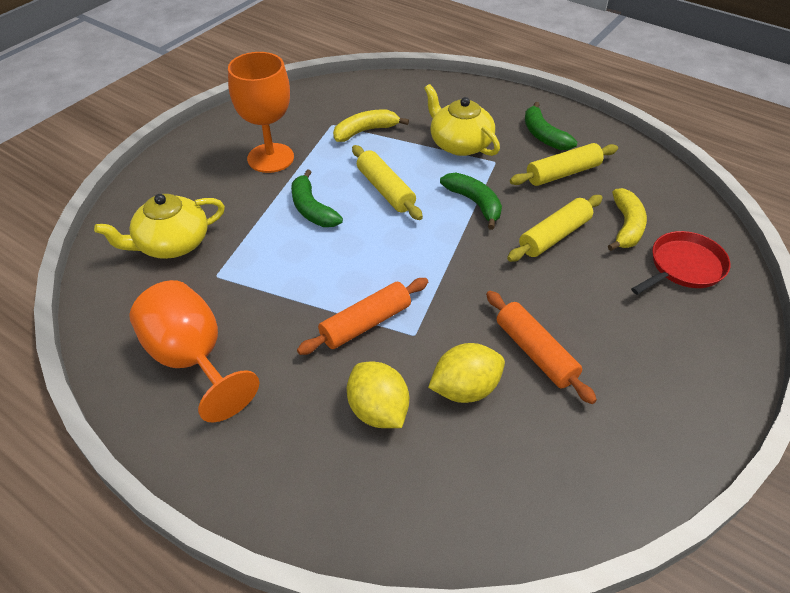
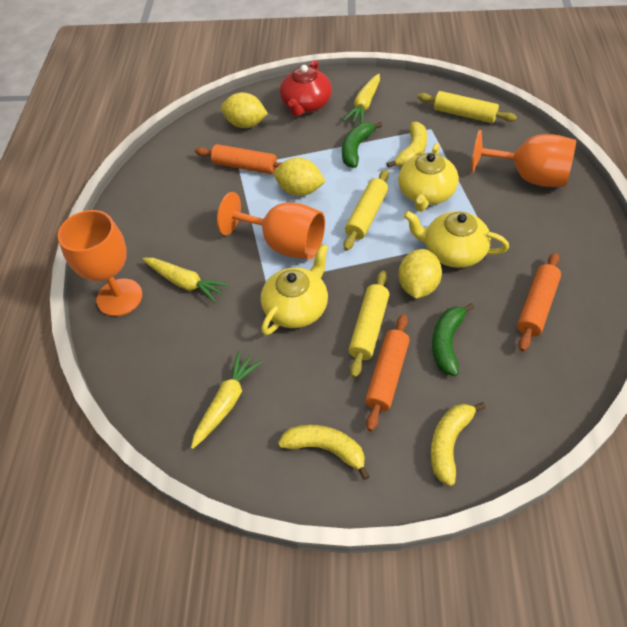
green banana: 3 -> 2
orange goblet: 2 -> 3
orange rolling pin: 2 -> 3
red pan: 1 -> 0
red teapot: 0 -> 1
yellow banana: 2 -> 3
yellow carrot: 0 -> 3
yellow lemon: 2 -> 3
yellow teapot: 2 -> 3

